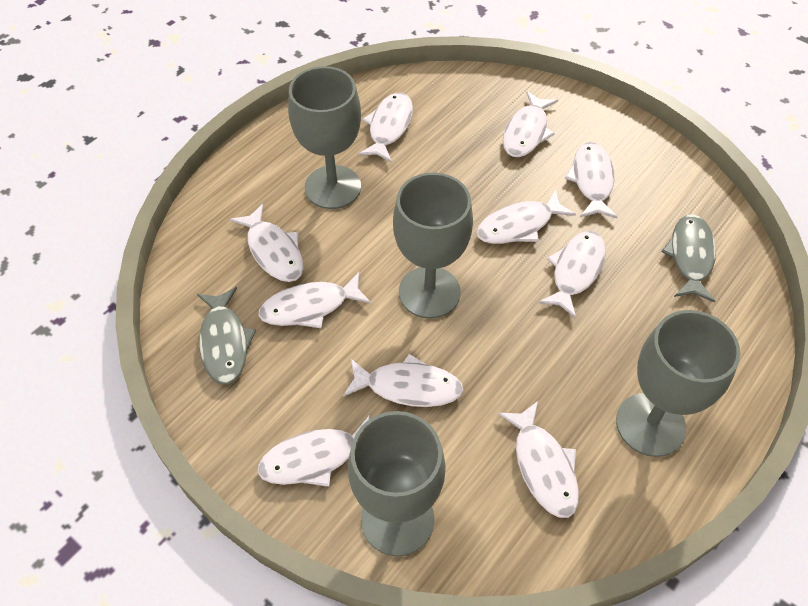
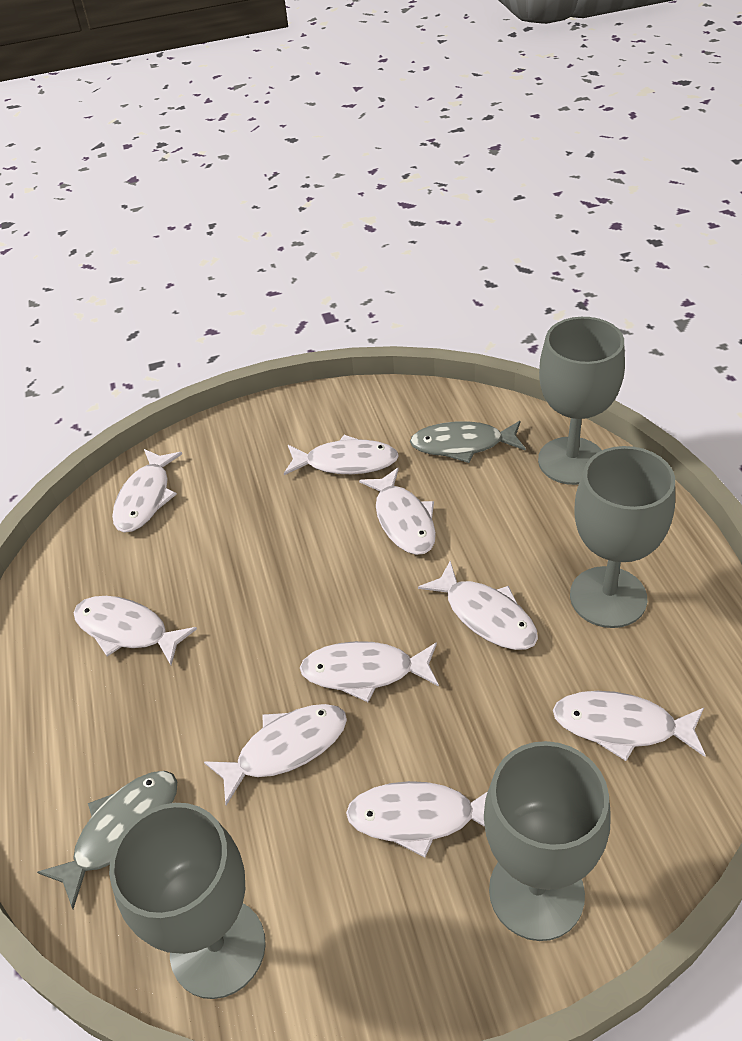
white fish: 10 -> 9

